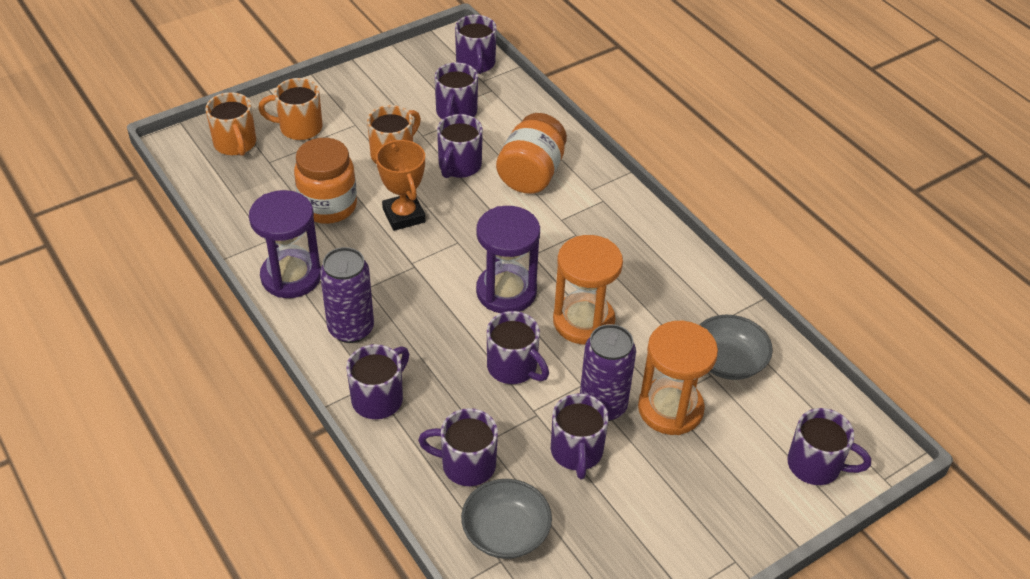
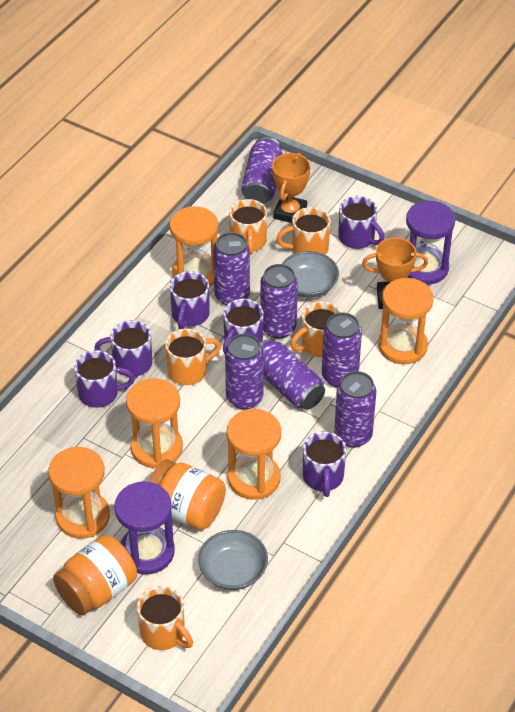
orange hourglass: 2 -> 5
orange mug: 3 -> 5
orange trophy: 1 -> 2
purple can: 2 -> 7
purple mug: 8 -> 6

